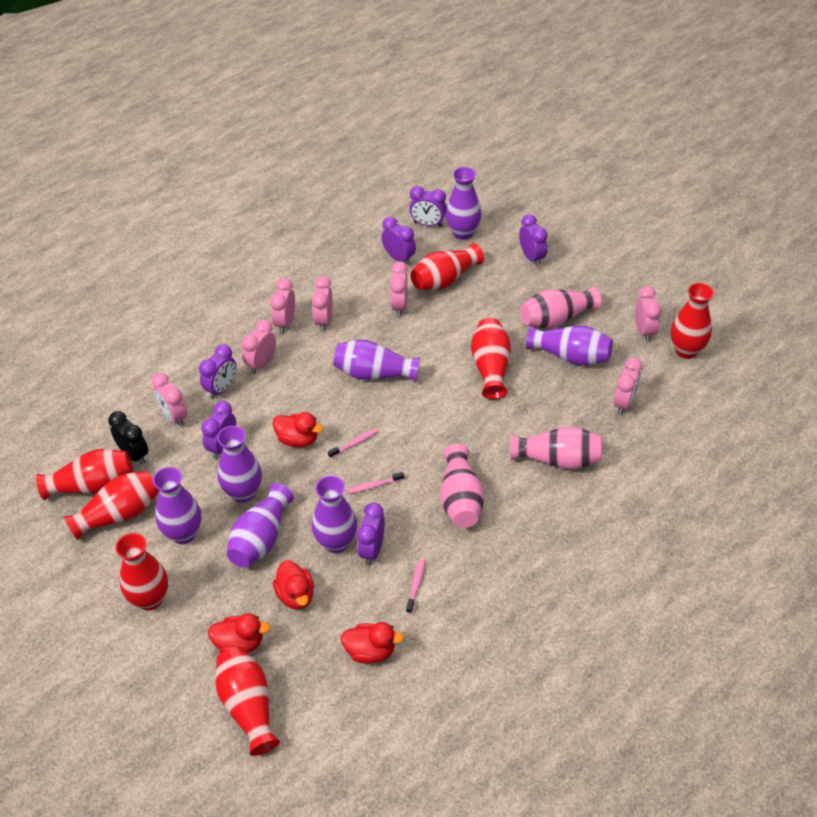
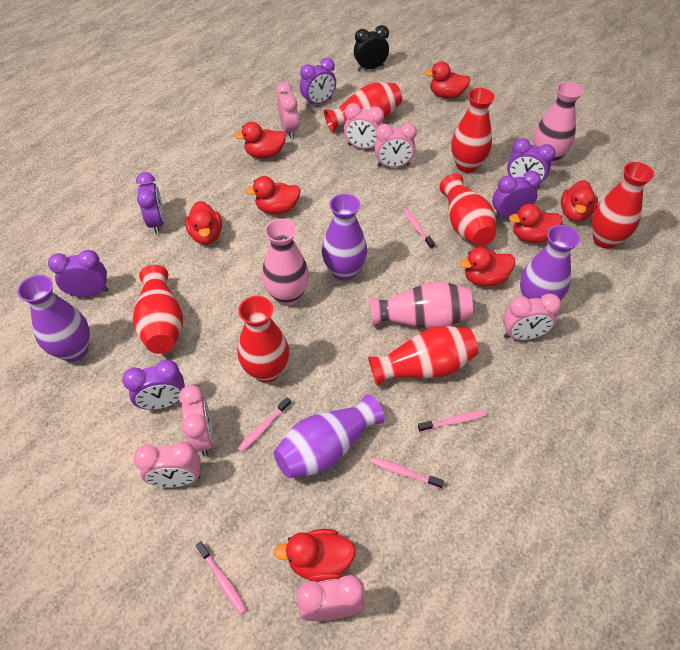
pink toothbrush: 3 -> 5
purple vase: 7 -> 4
red duck: 4 -> 8

